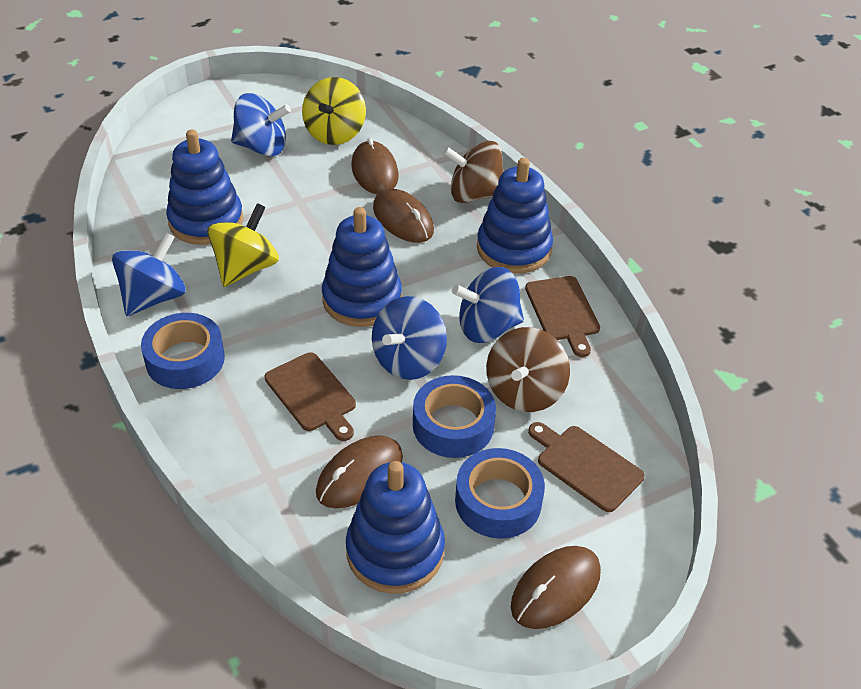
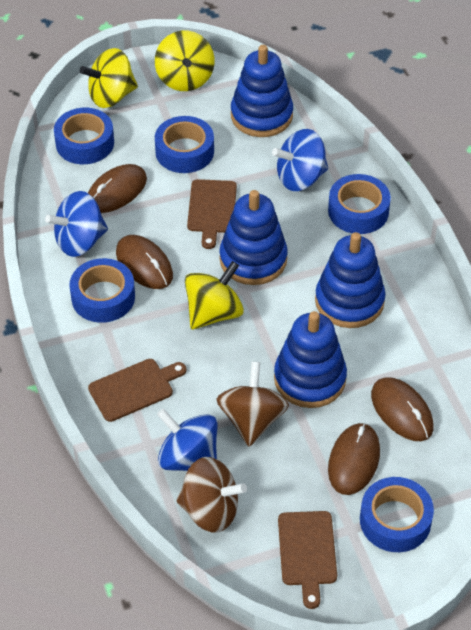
blue spinning top: 4 -> 3
blue tape: 3 -> 5
yellow spinning top: 2 -> 3

